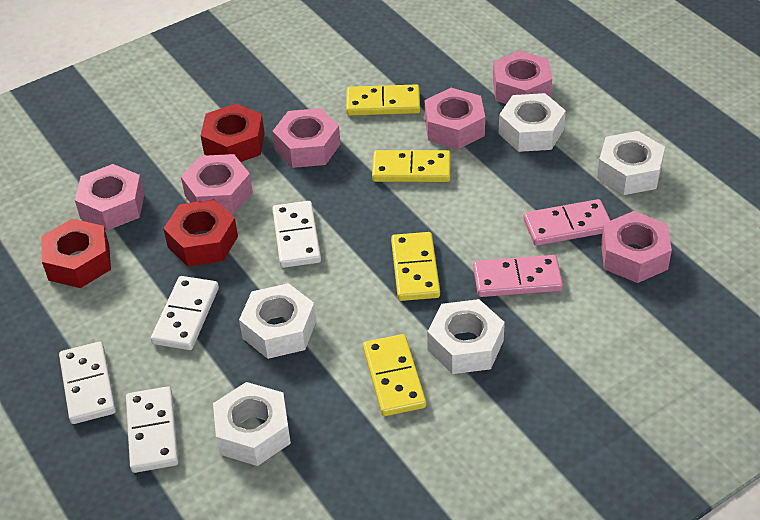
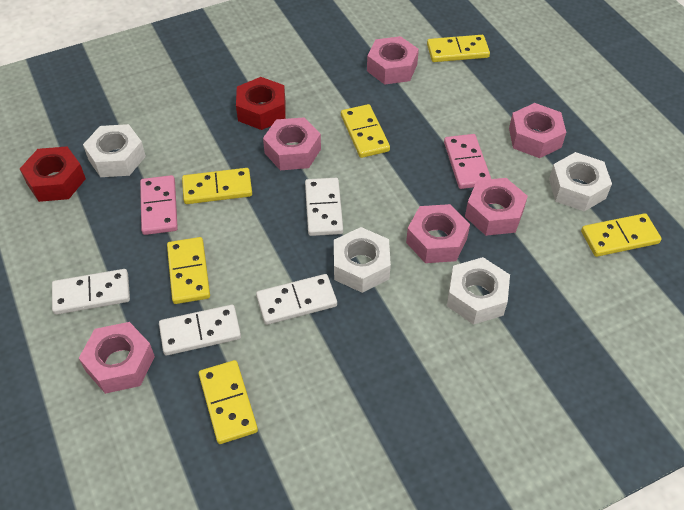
red nut: 3 -> 2
white nut: 5 -> 4
yellow domino: 4 -> 6

